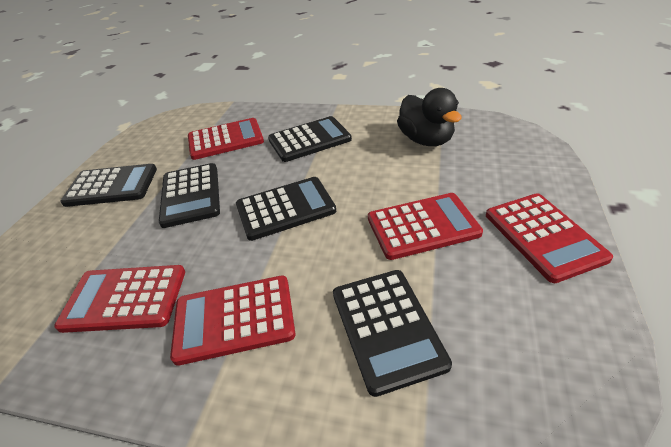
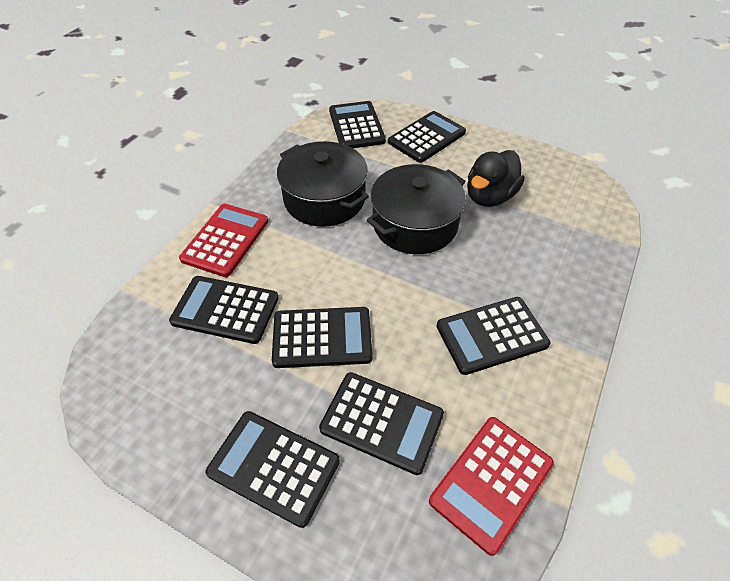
black calculator: 5 -> 7
black pot: 0 -> 2
red calculator: 5 -> 2

